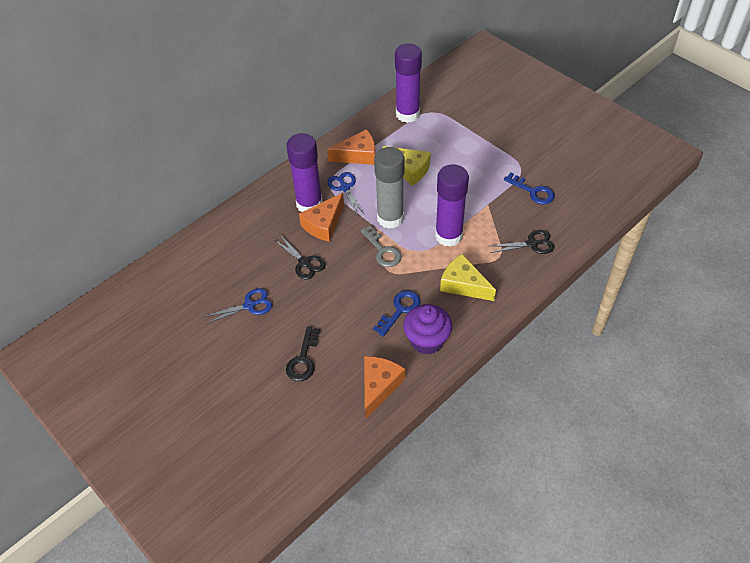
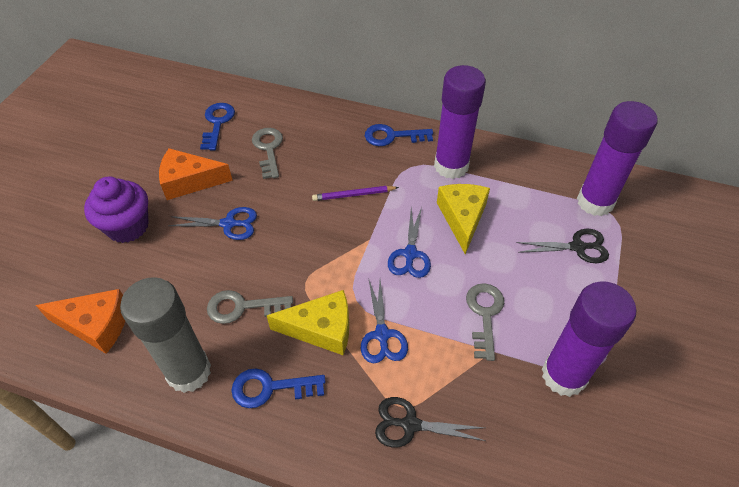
black key: 1 -> 0
blue key: 2 -> 3
blue scissors: 2 -> 3
grey key: 1 -> 3
orange cheese: 3 -> 2
purple pencil: 0 -> 1

